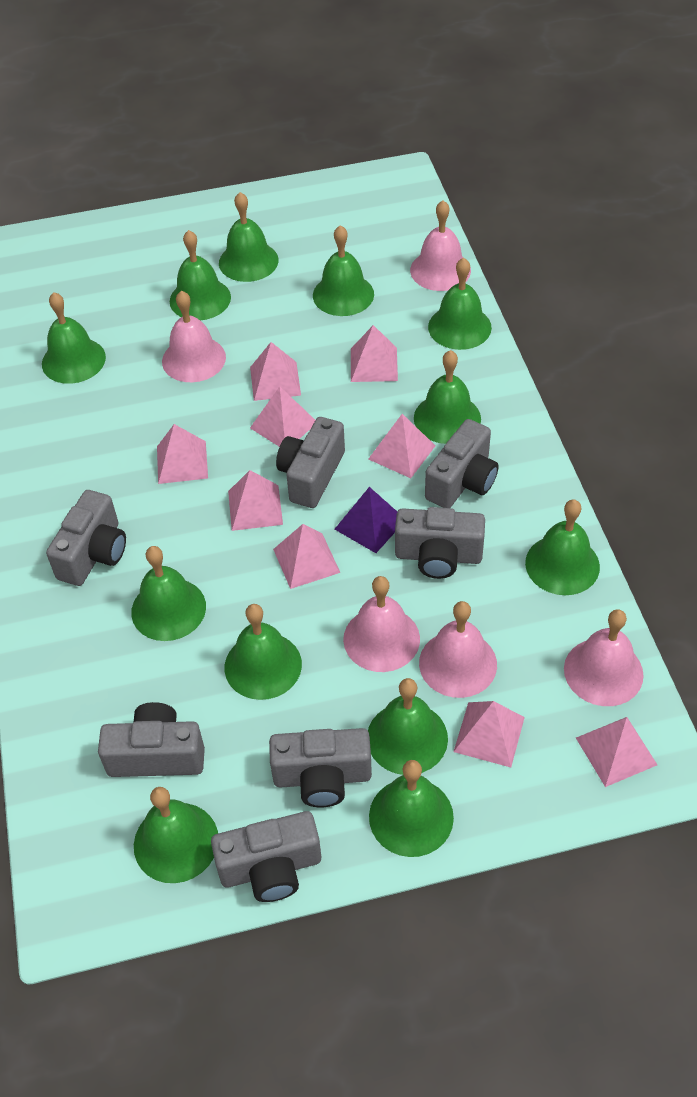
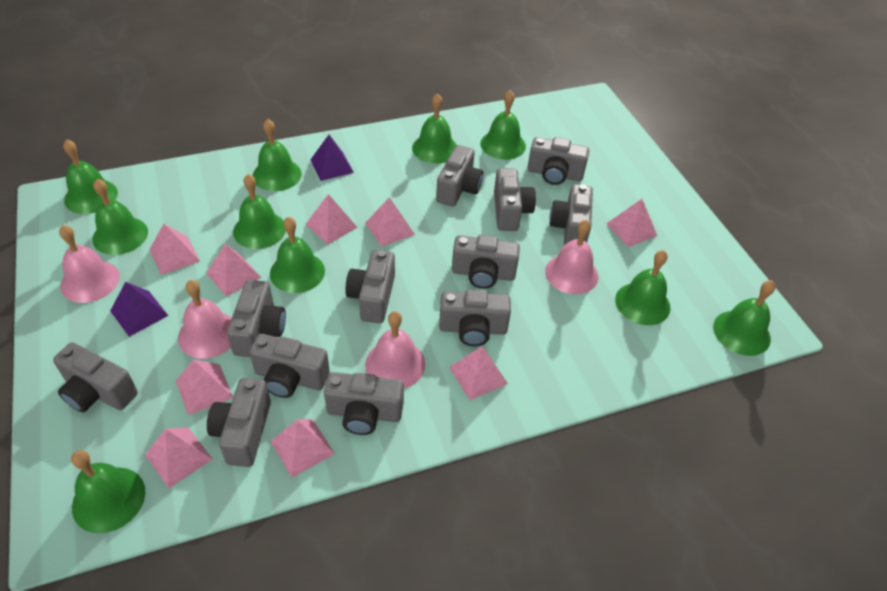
green bell: 12 -> 10
grey camera: 7 -> 12
pink bell: 5 -> 4
purple pyramid: 1 -> 2

